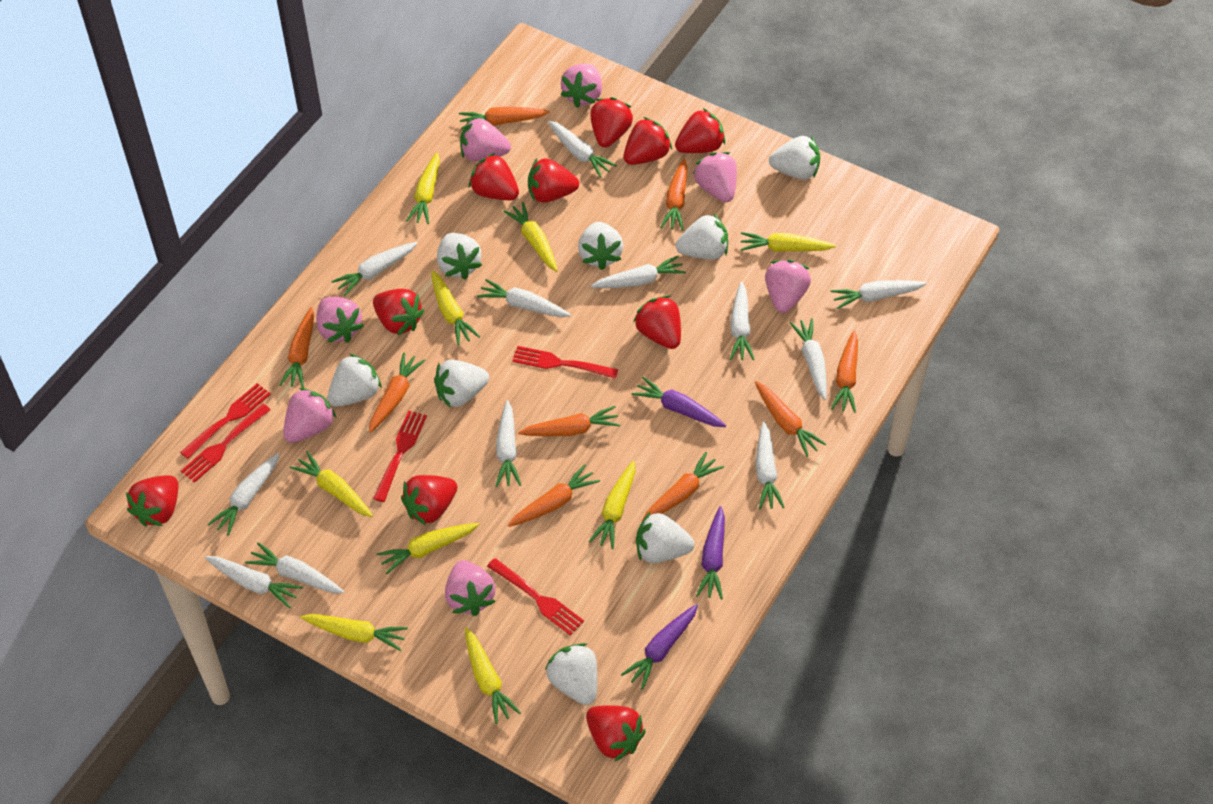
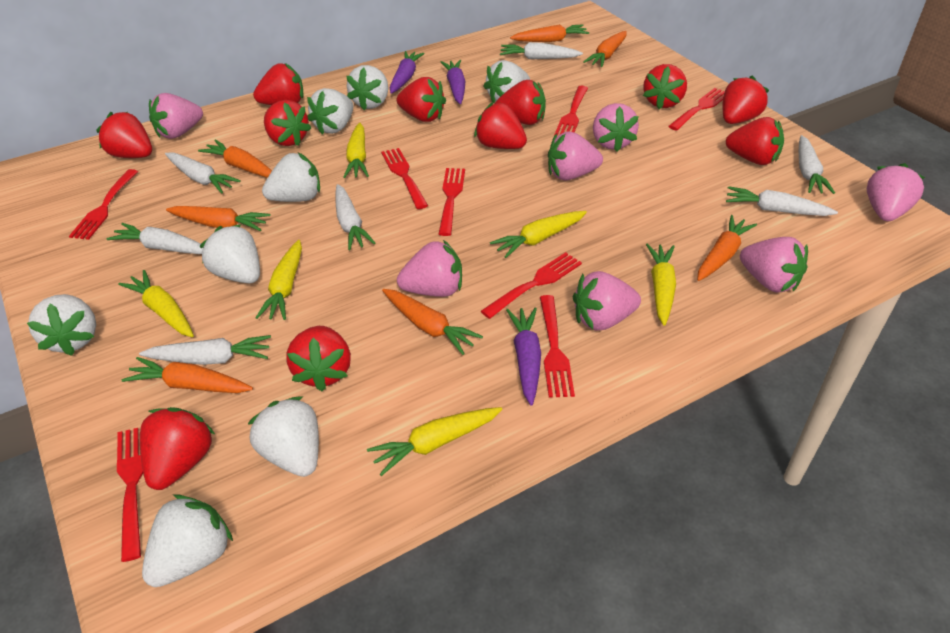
orange carrot: 9 -> 7
red fork: 5 -> 8
red strawberry: 10 -> 11
white carrot: 12 -> 7
yellow carrot: 9 -> 6

